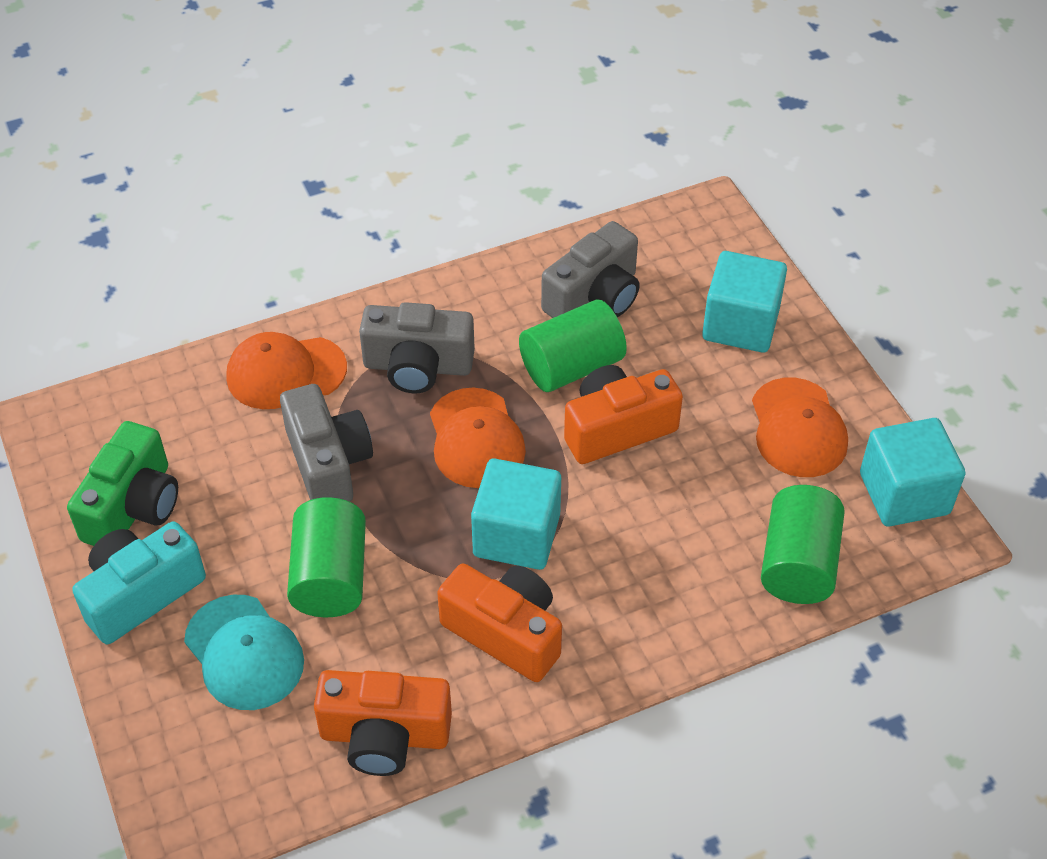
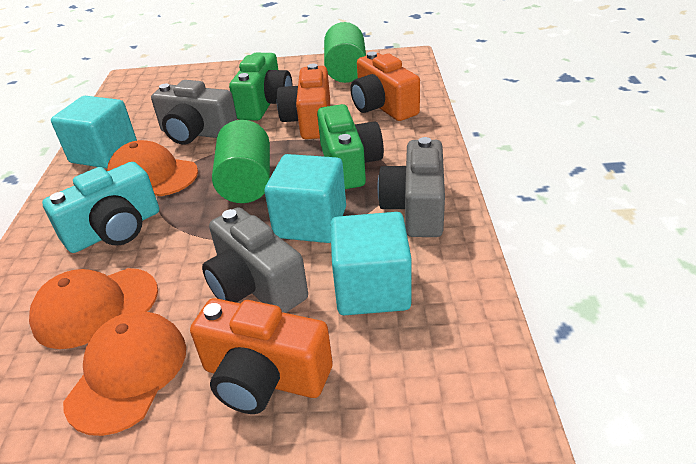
green camera: 1 -> 2
green cylinder: 3 -> 2
turquoise cap: 1 -> 0

